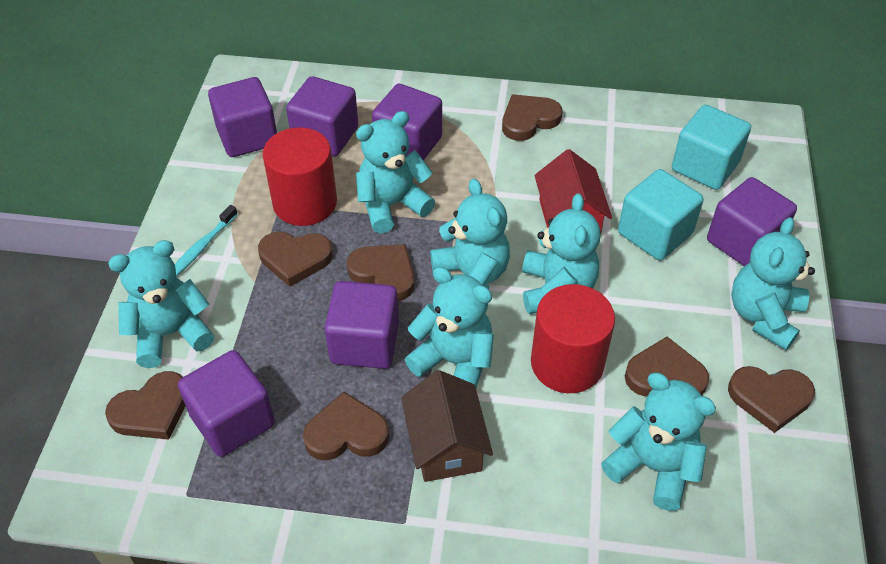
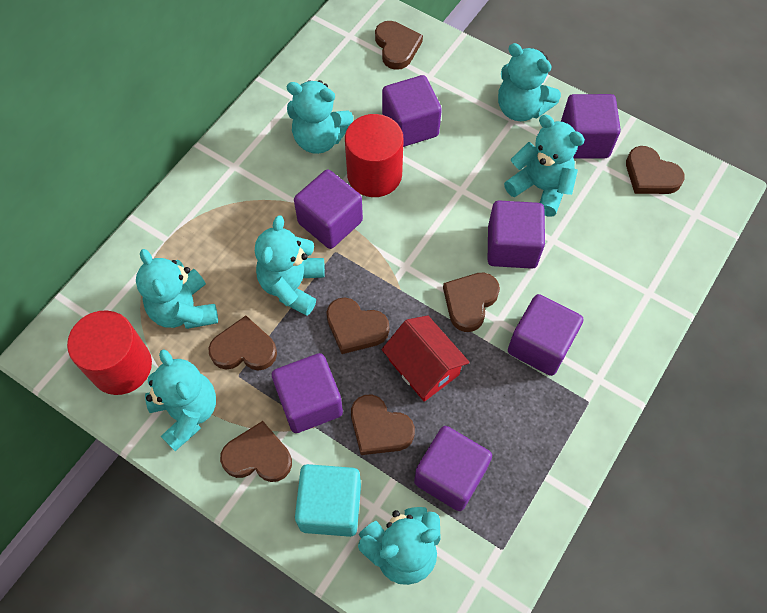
brown house: 1 -> 0
purple cube: 6 -> 7
turquoise cube: 2 -> 1
turquoise toothbrush: 1 -> 0

